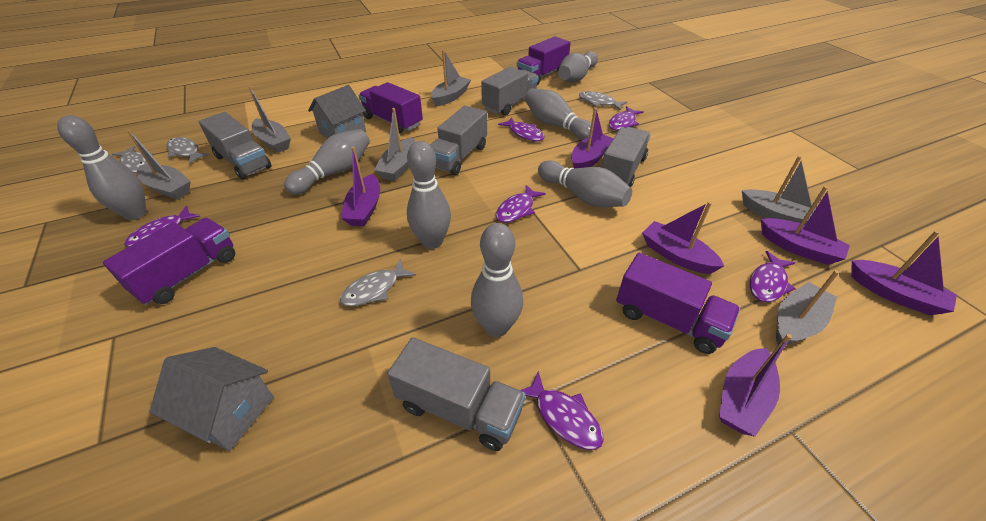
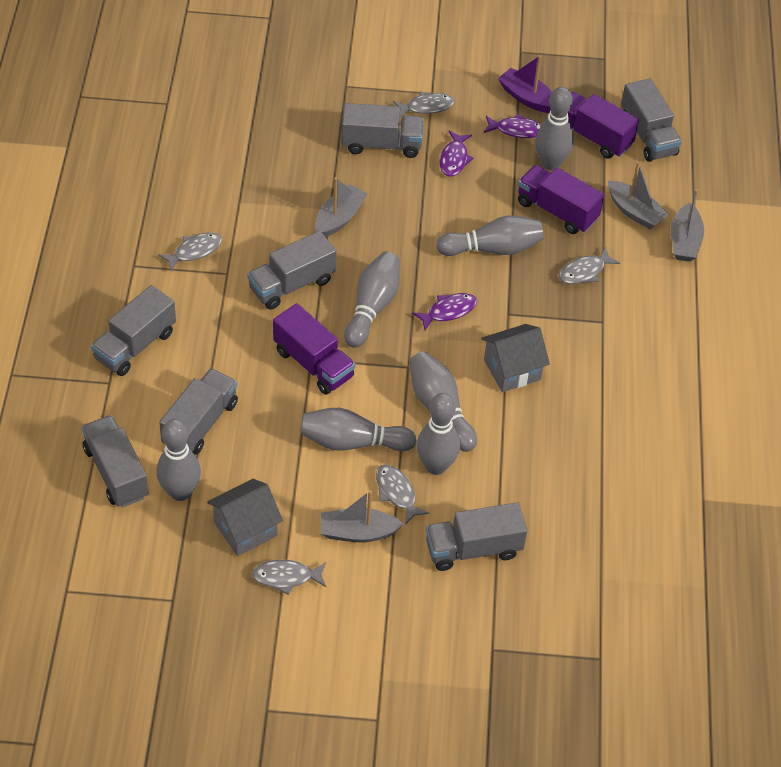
grey boat: 6 -> 4
grey fish: 4 -> 5
grey truck: 5 -> 7
purple boat: 6 -> 1
purple fish: 6 -> 3
purple truck: 4 -> 3

